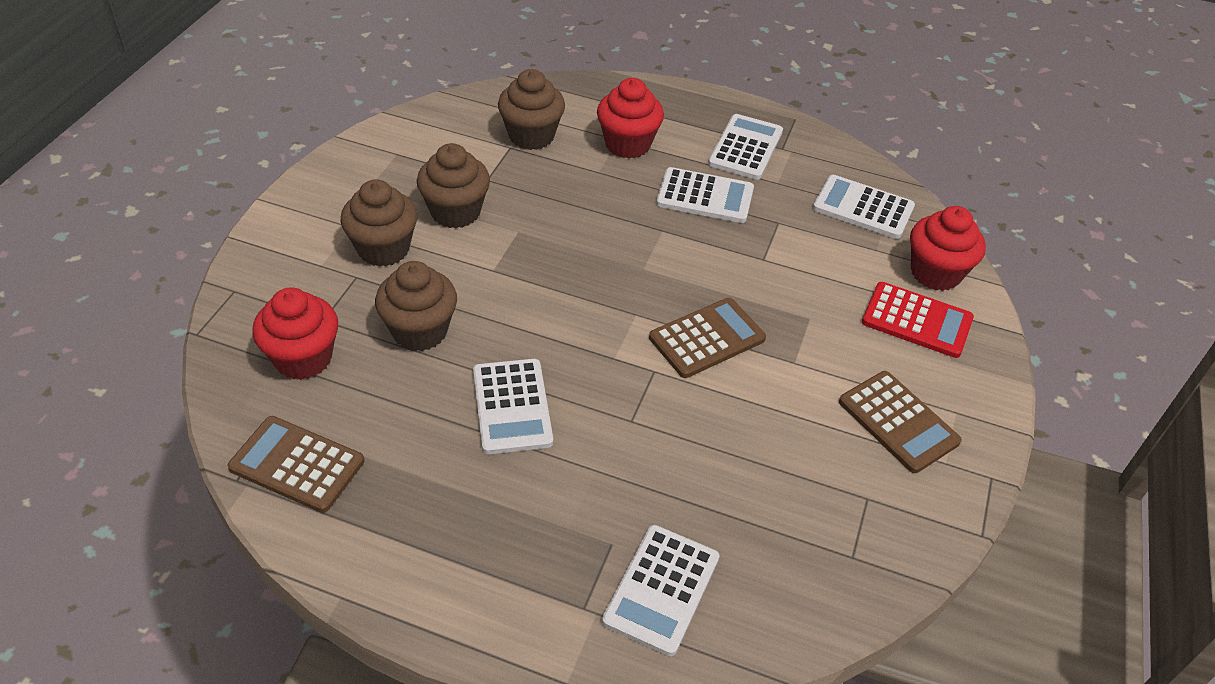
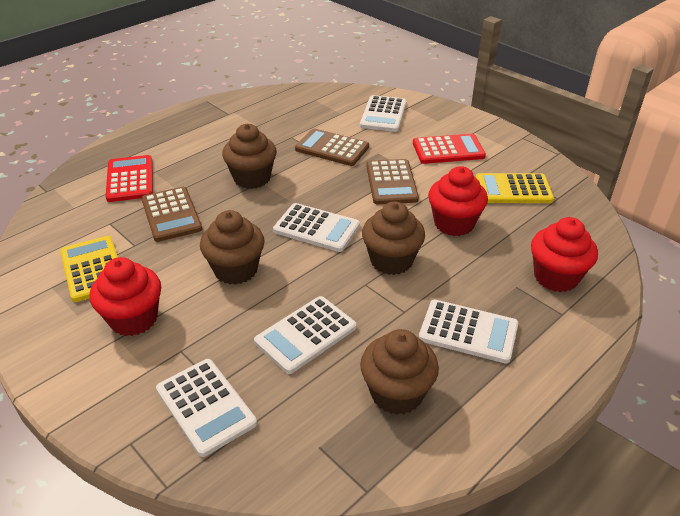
red calculator: 1 -> 2
yellow calculator: 0 -> 2

